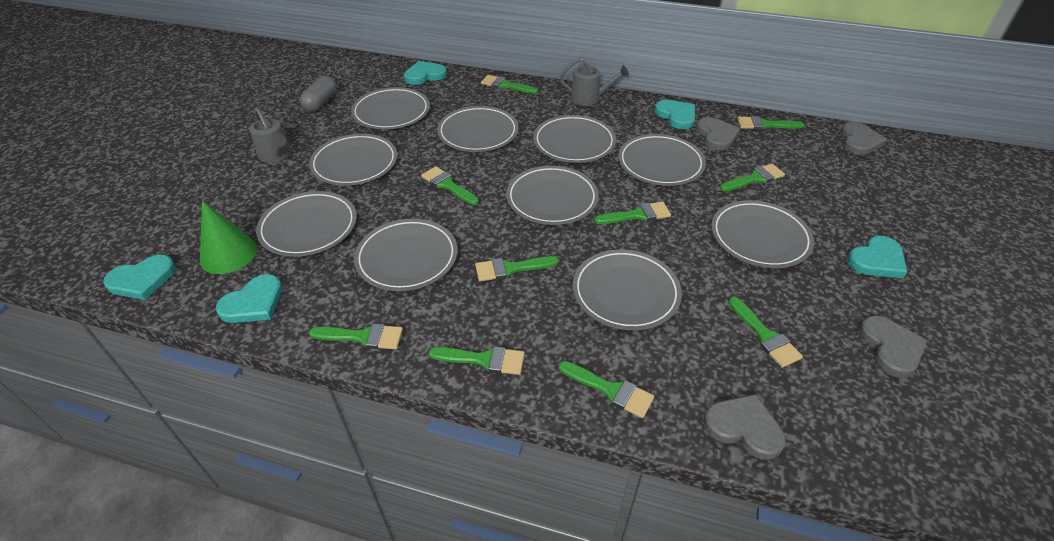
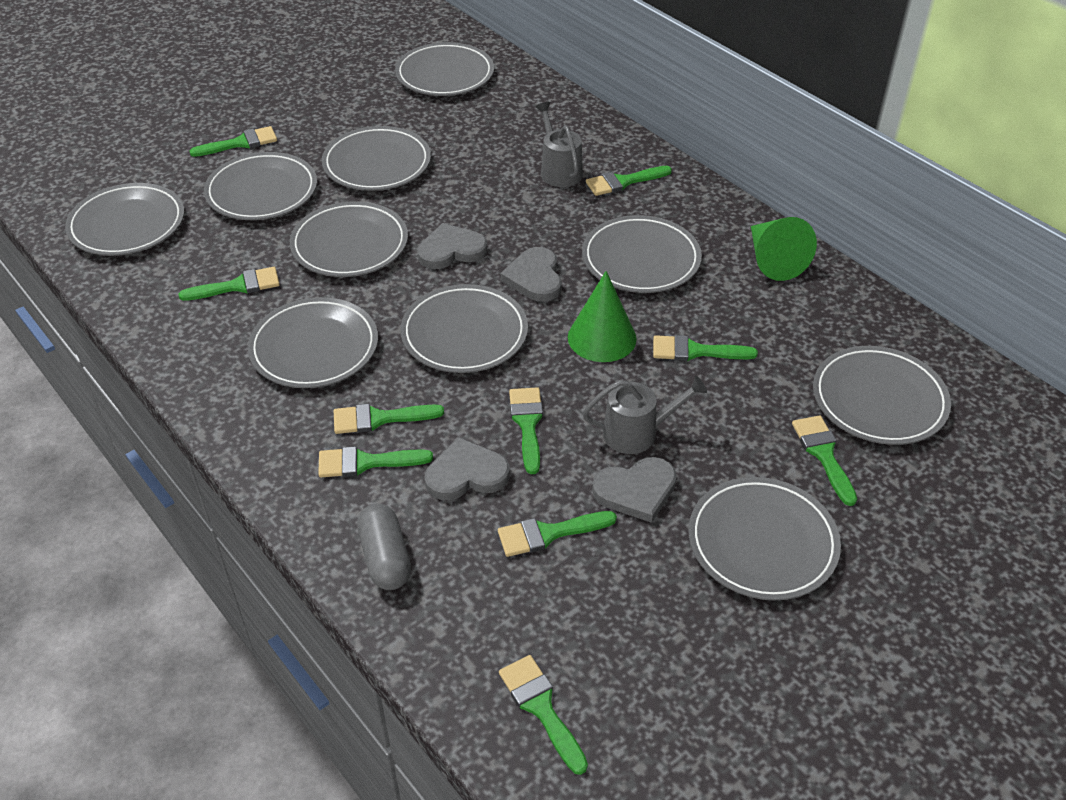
green cone: 1 -> 2
turquoise heart: 5 -> 0

